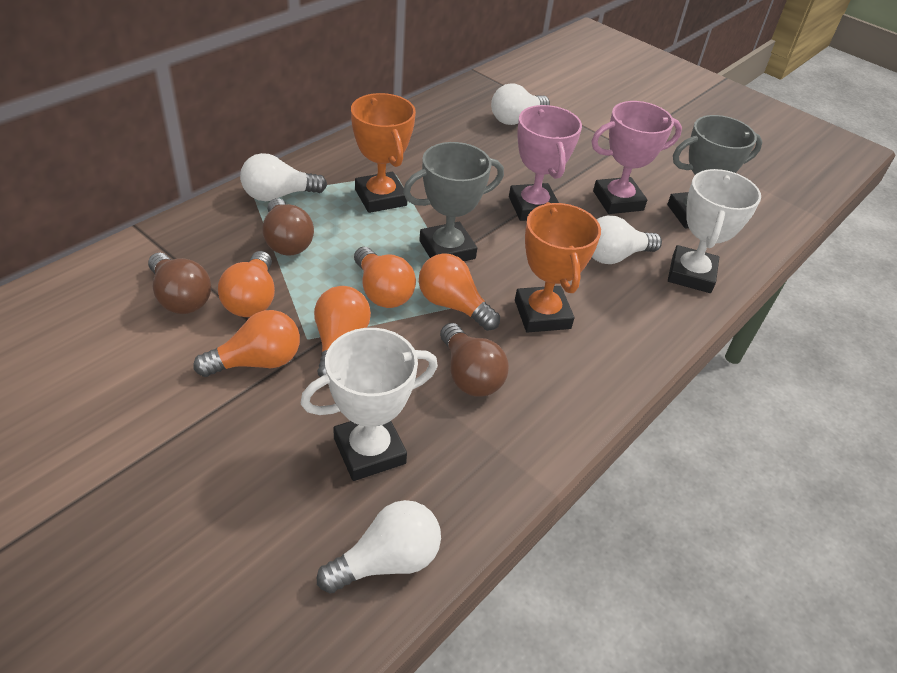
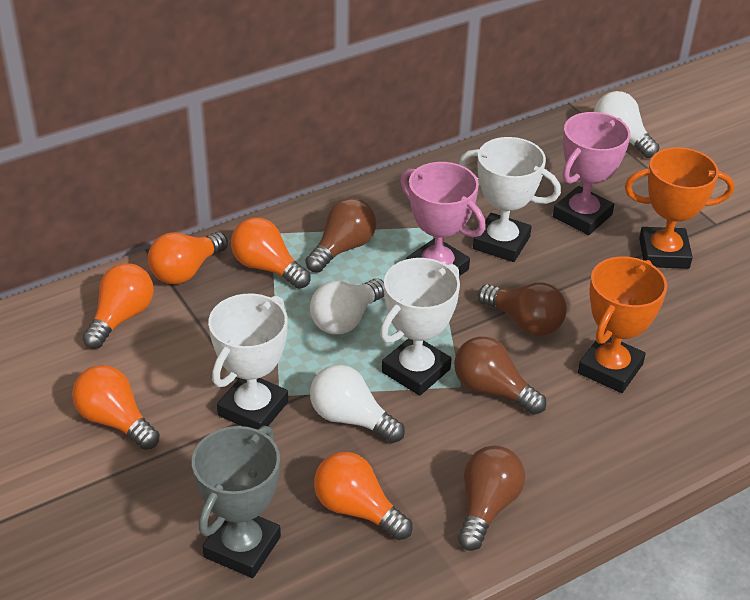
brown light bulb: 3 -> 4
grey trophy: 2 -> 1
white light bulb: 4 -> 3
white trophy: 2 -> 3

